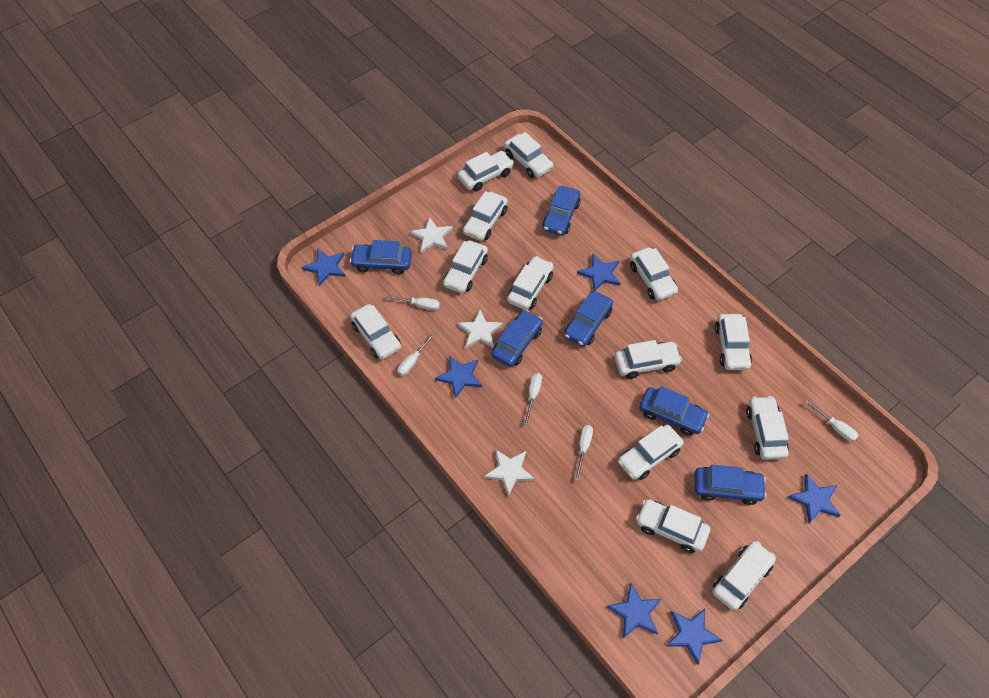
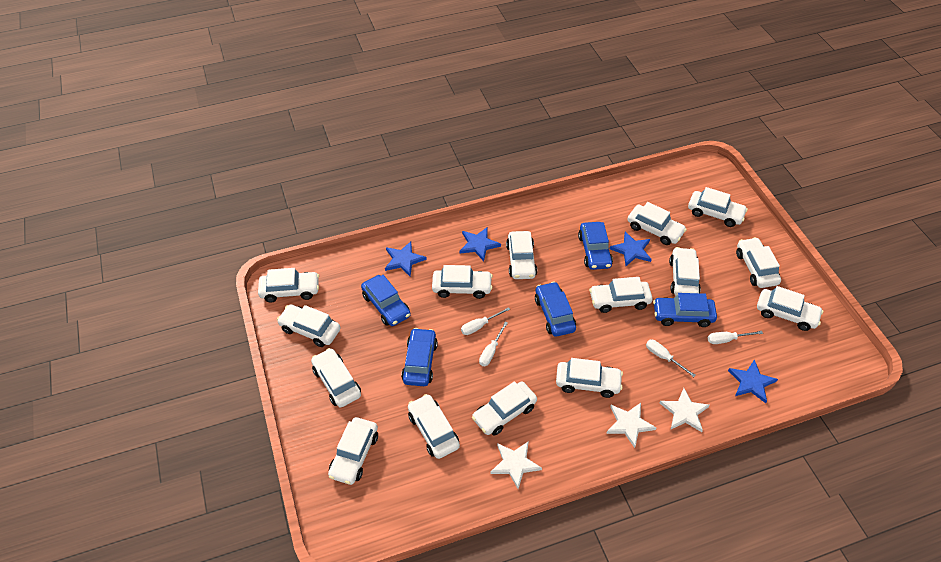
blue car: 6 -> 5
blue star: 6 -> 4
white car: 13 -> 15
white screwdriver: 5 -> 4

